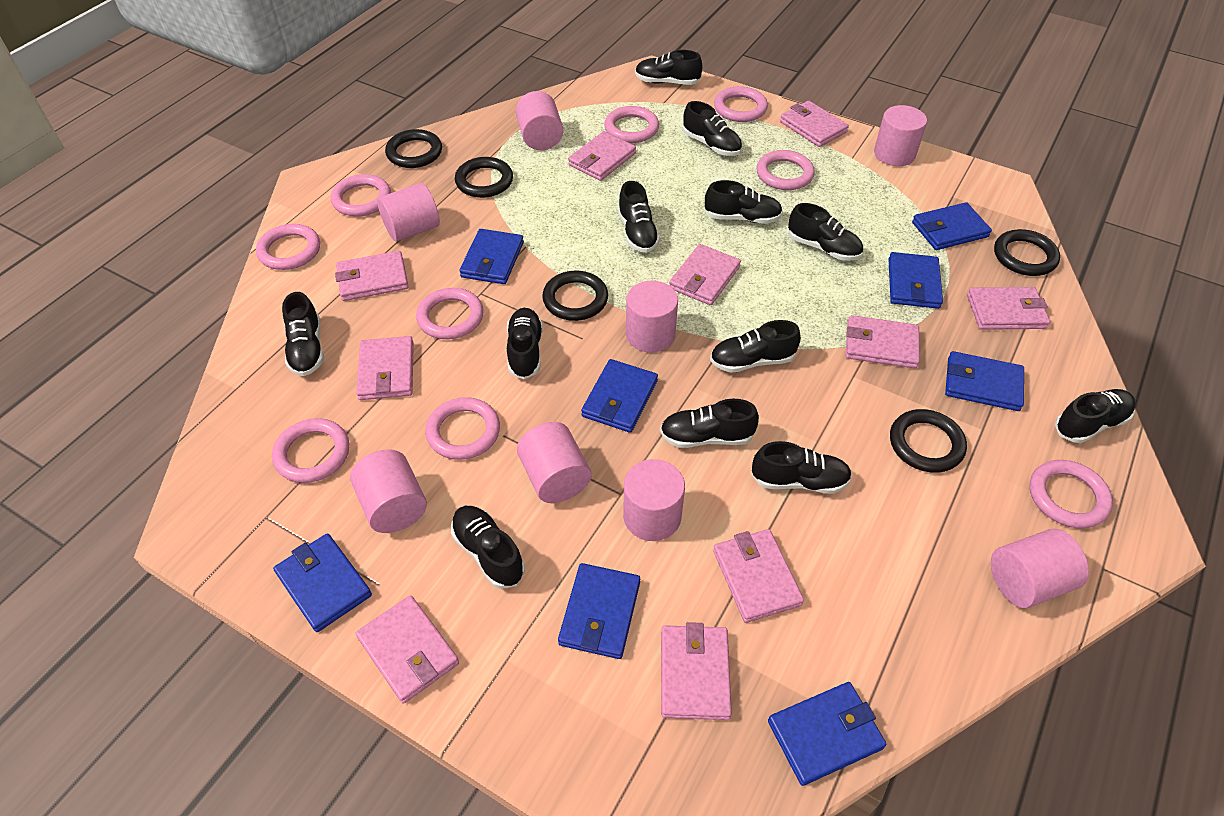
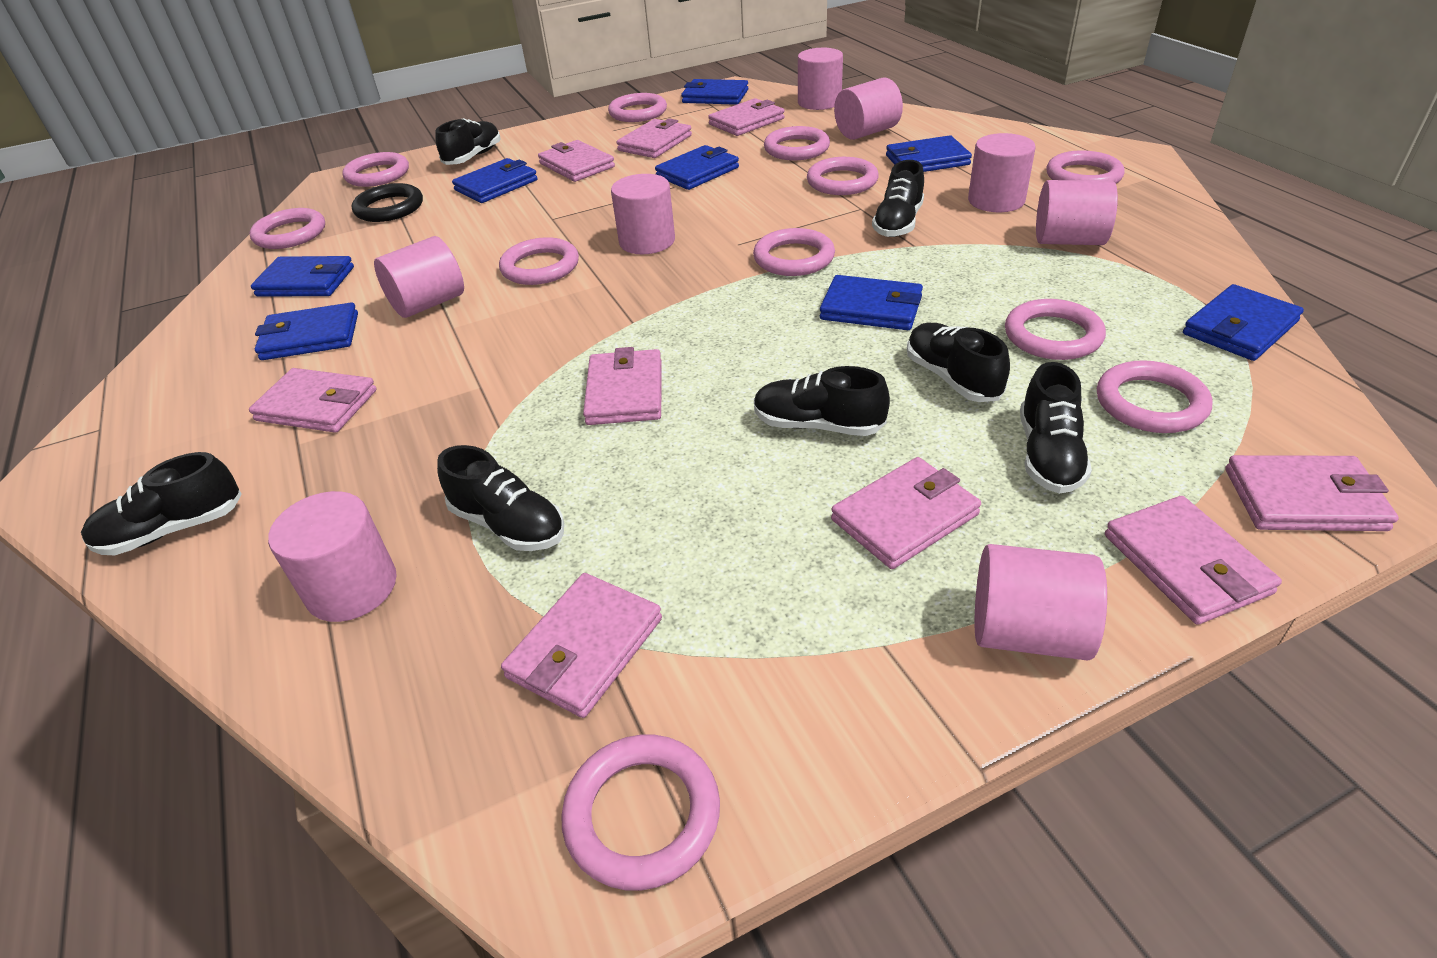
black ring: 5 -> 1
black shoe: 12 -> 7
pink ring: 9 -> 11
pink wallet: 10 -> 9

